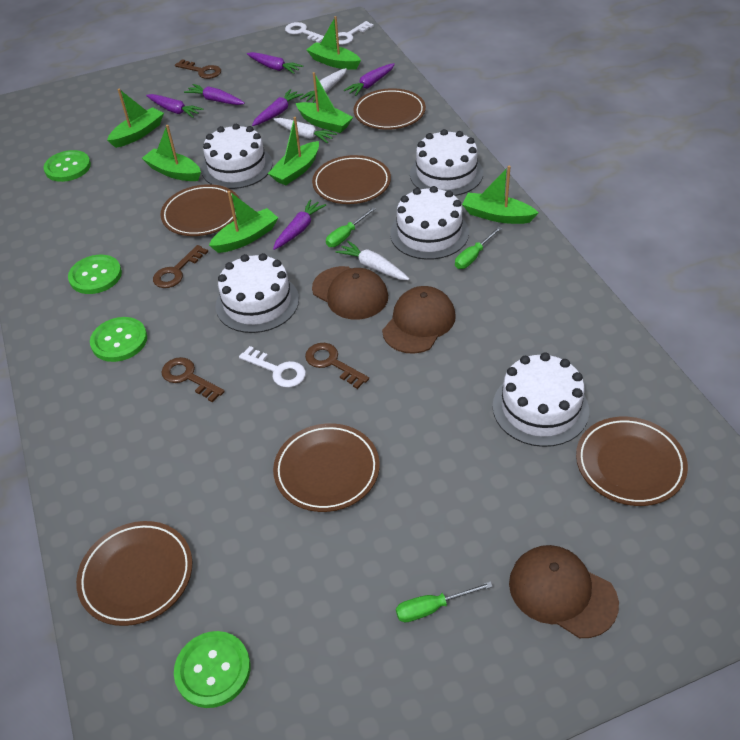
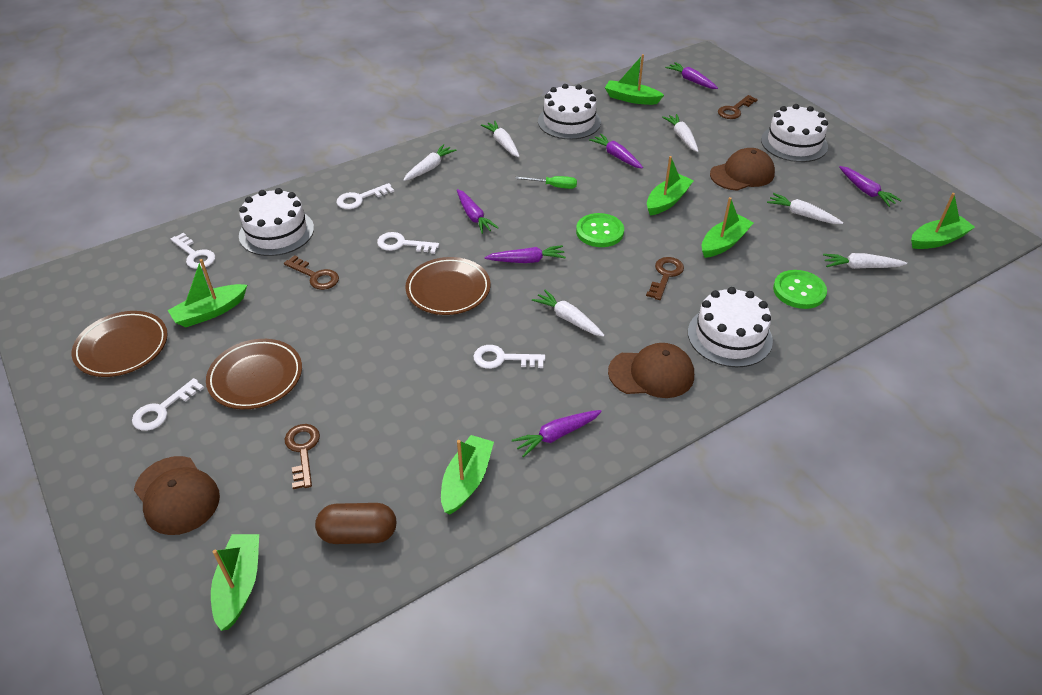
brown capsule: 0 -> 1
brown plate: 6 -> 3
green button: 4 -> 2
green screwdriver: 3 -> 1
white cake: 5 -> 4
white carrot: 3 -> 6
white key: 3 -> 5

